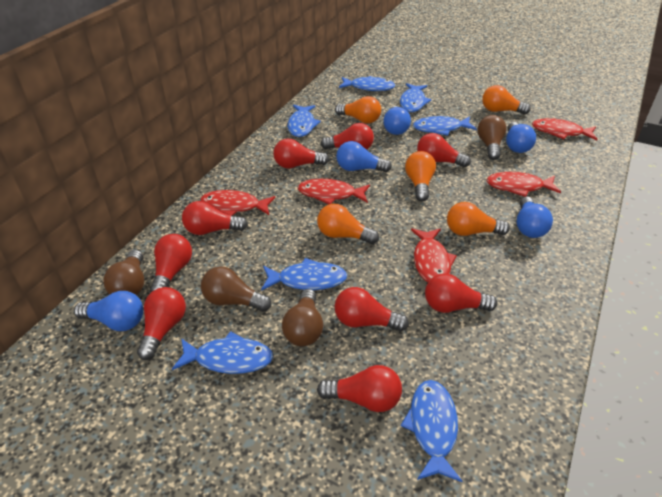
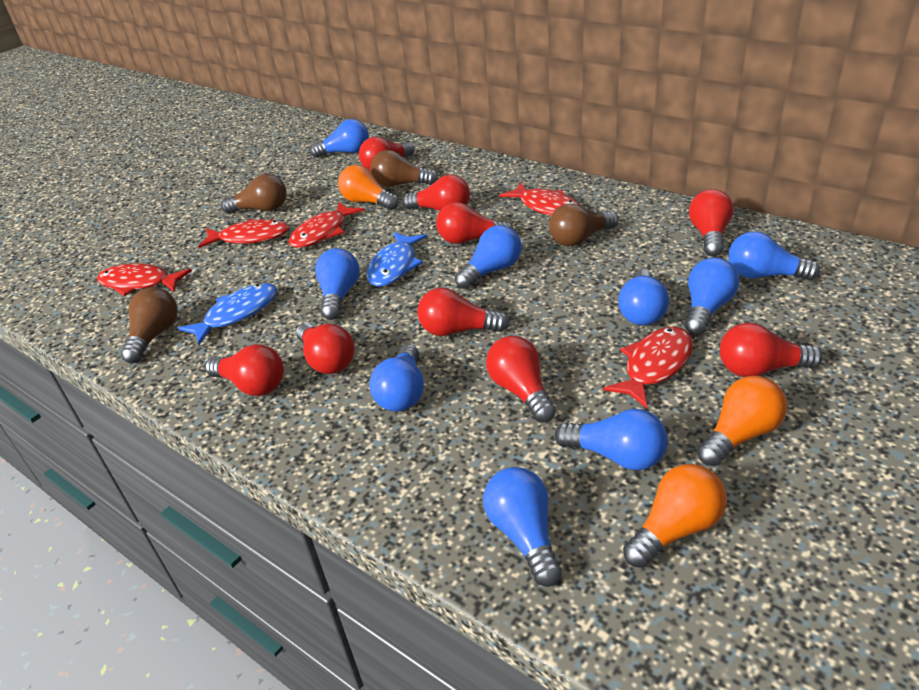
blue fish: 7 -> 2
blue light bulb: 5 -> 9
orange light bulb: 5 -> 3

